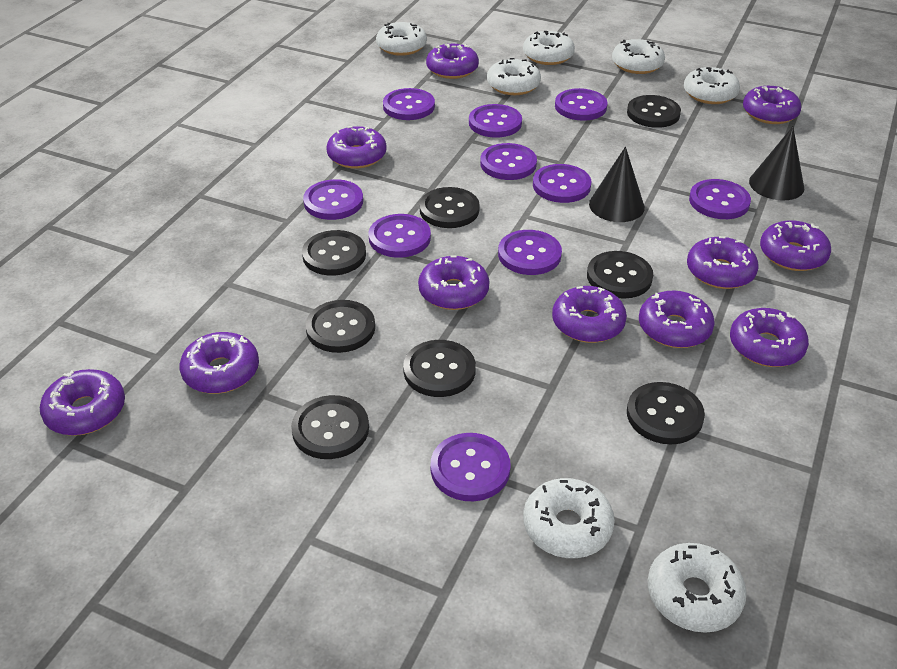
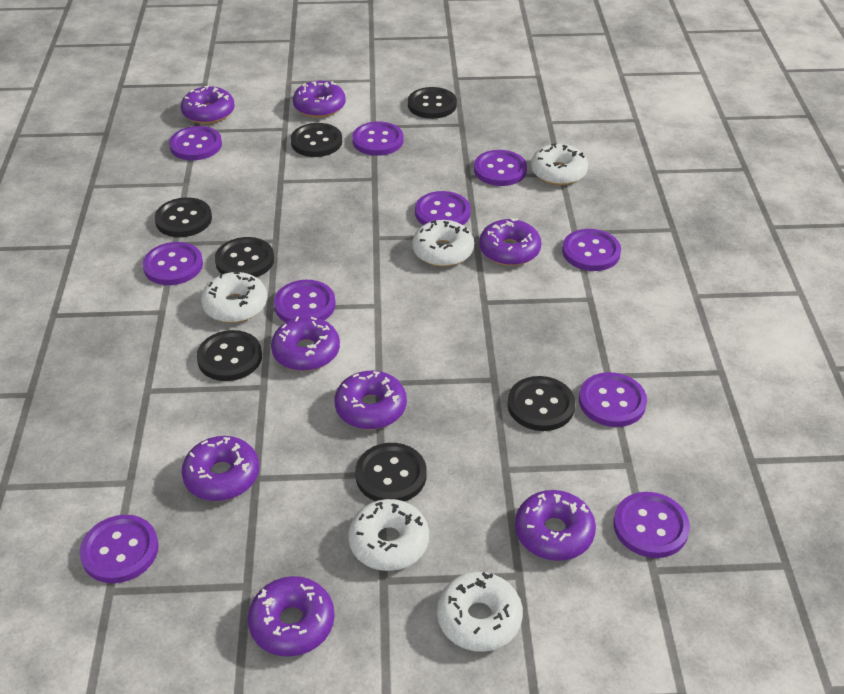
black button: 8 -> 7
black cone: 2 -> 0
purple donut: 11 -> 8
white donut: 7 -> 5

